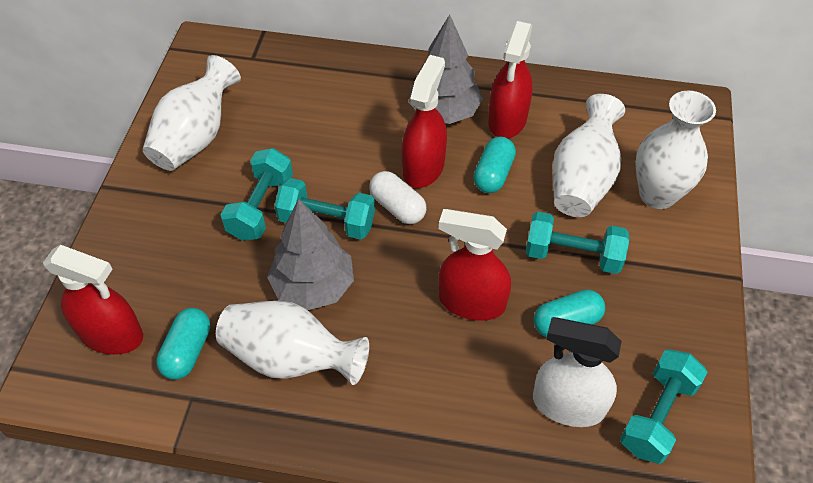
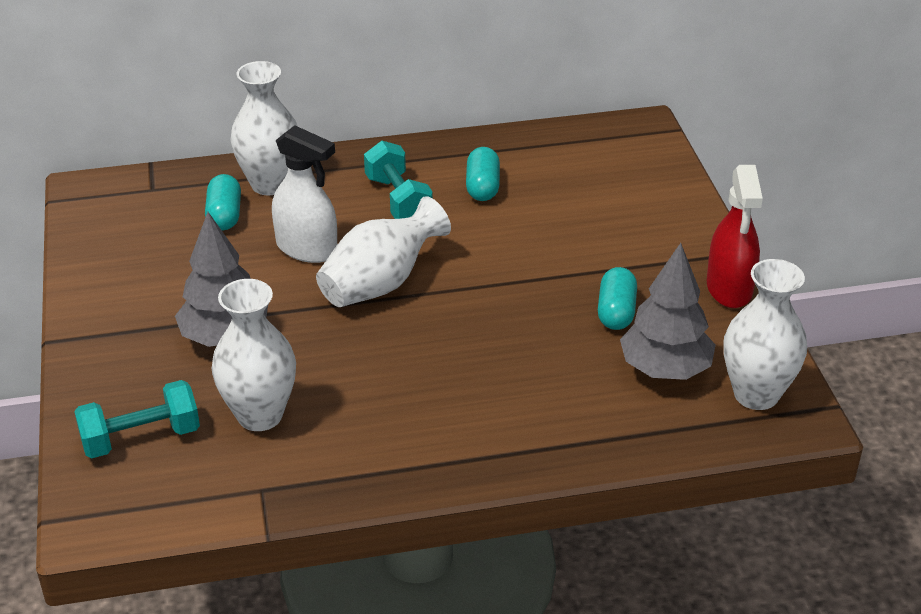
red spray bottle: 4 -> 1
turquoise dumbbell: 4 -> 2
white capsule: 1 -> 0

